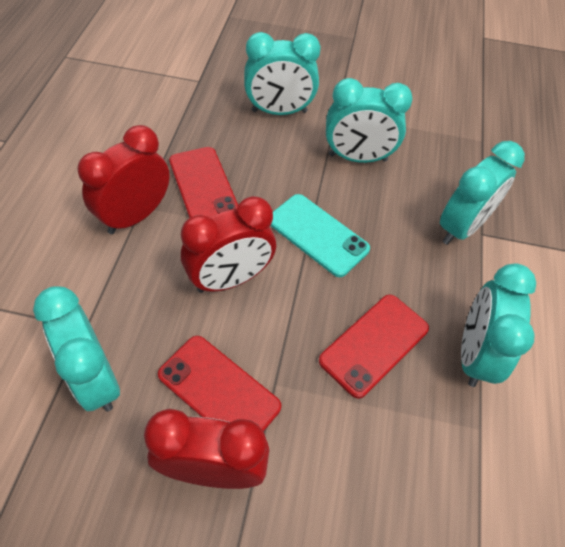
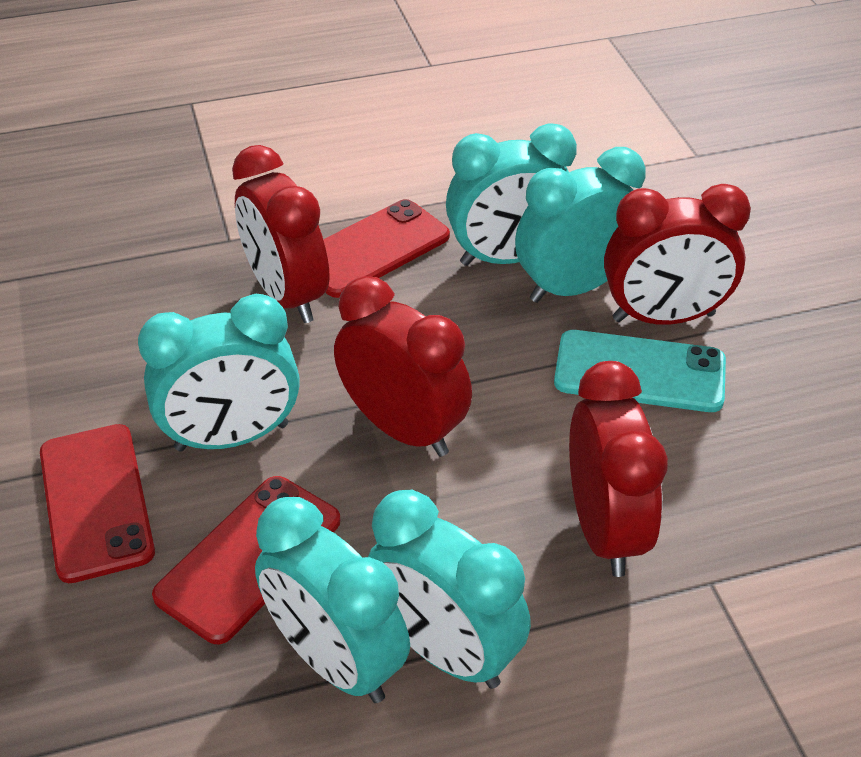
red clock: 3 -> 4

